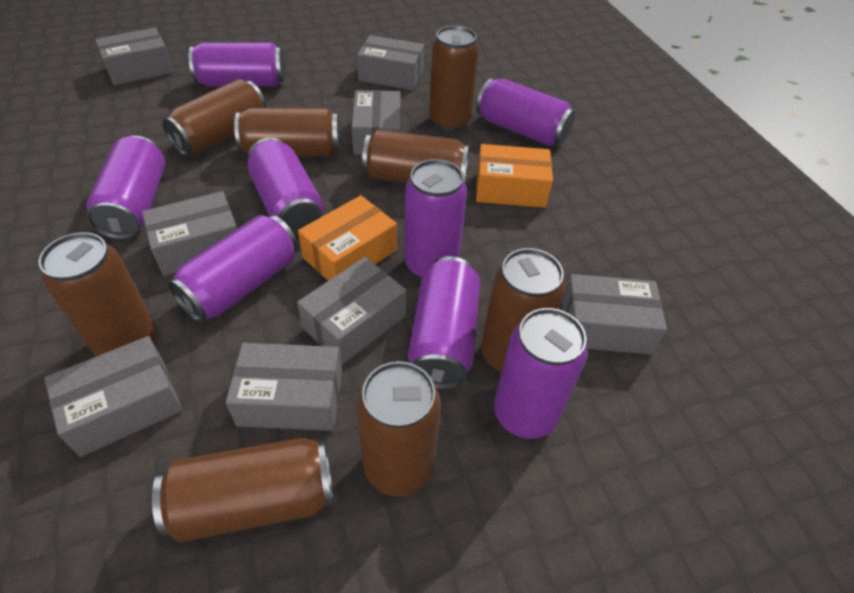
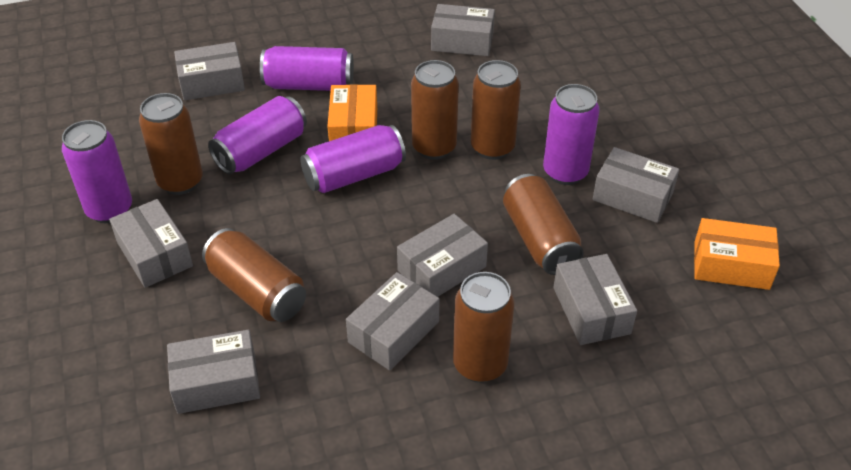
brown can: 8 -> 6
purple can: 8 -> 5

